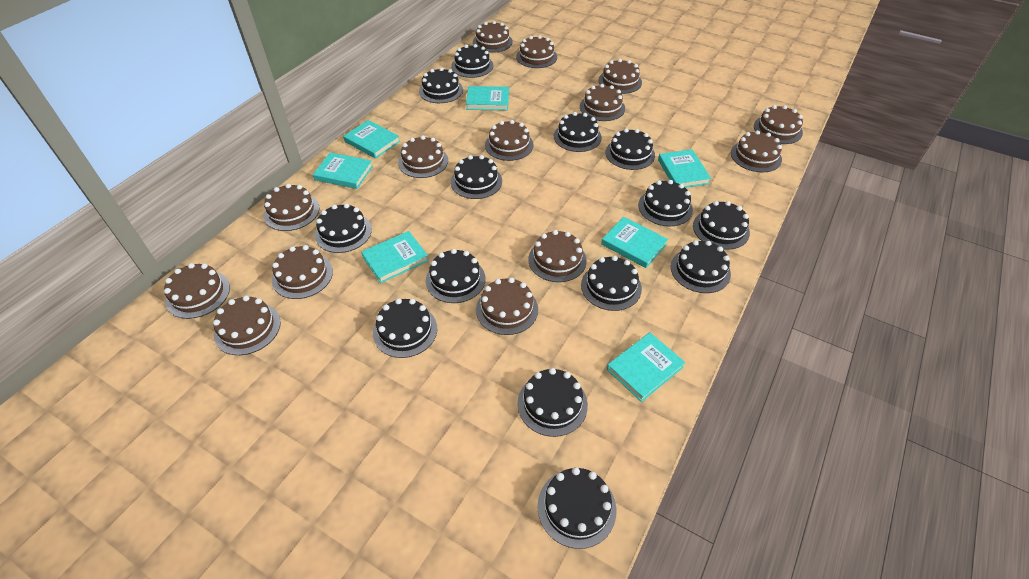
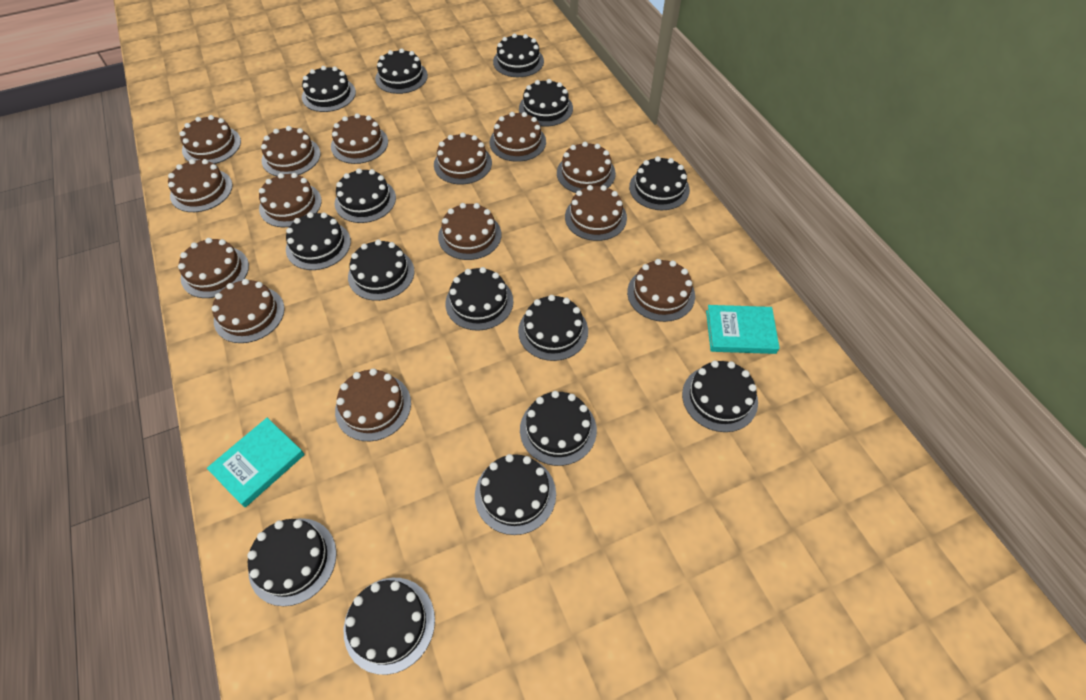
black cake: 14 -> 15
turquoise book: 7 -> 2

